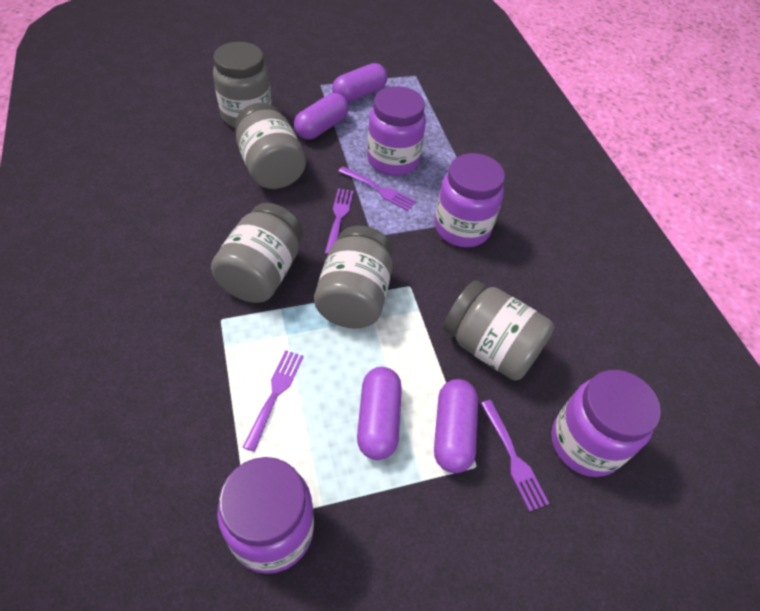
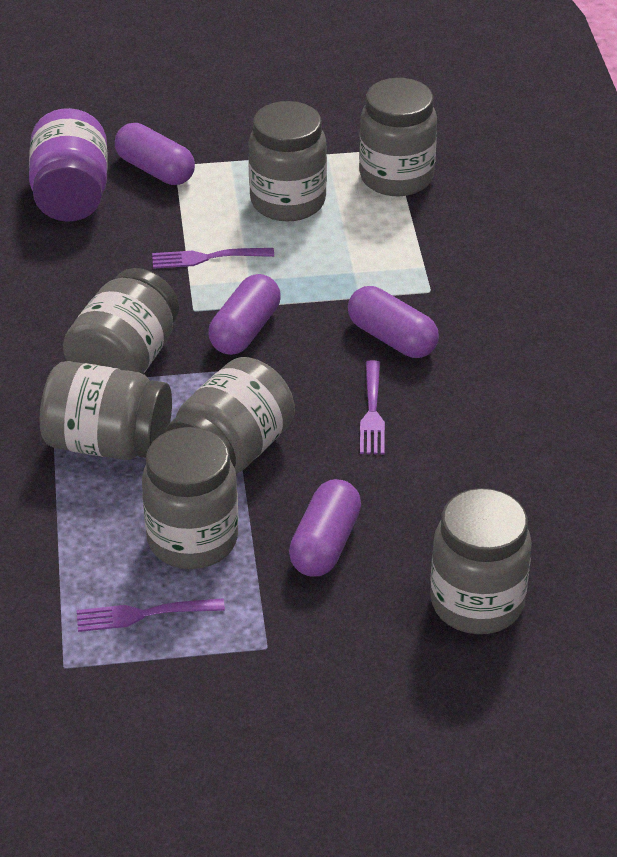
grey jar: 5 -> 7
purple fork: 4 -> 3
purple jar: 4 -> 1

